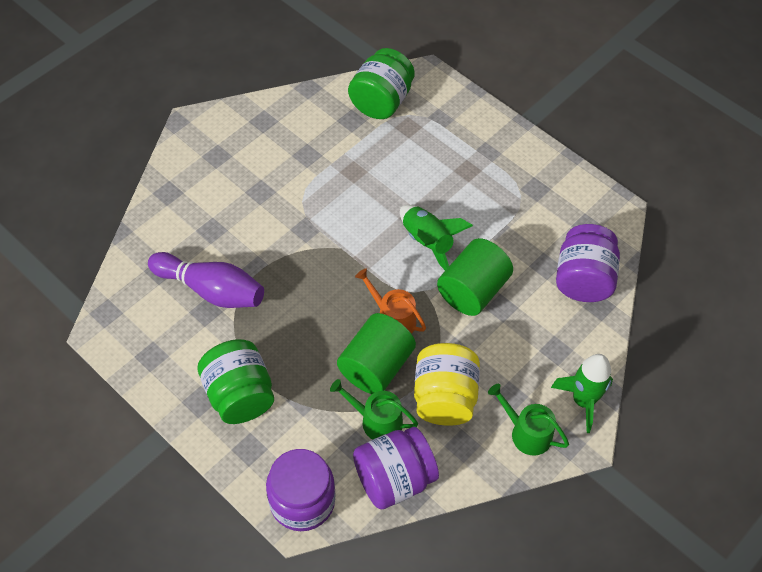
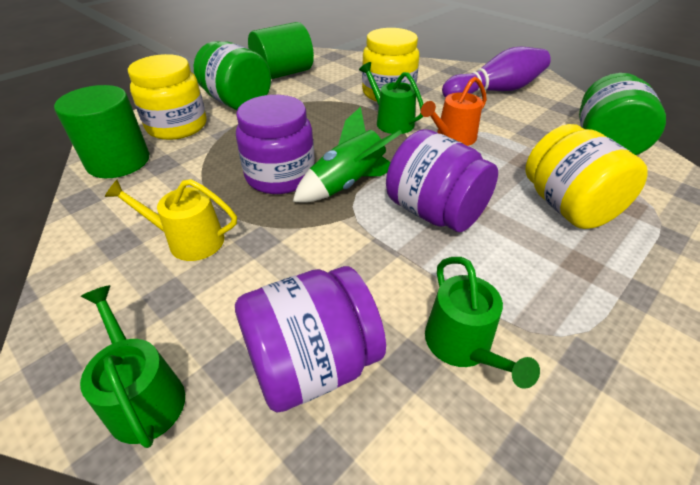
green rocket: 2 -> 1
green watering can: 2 -> 3
yellow jar: 1 -> 3
yellow watering can: 0 -> 1

